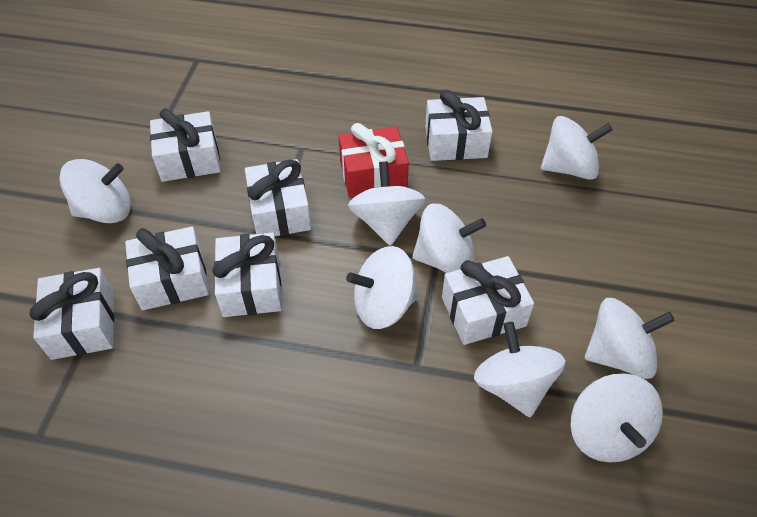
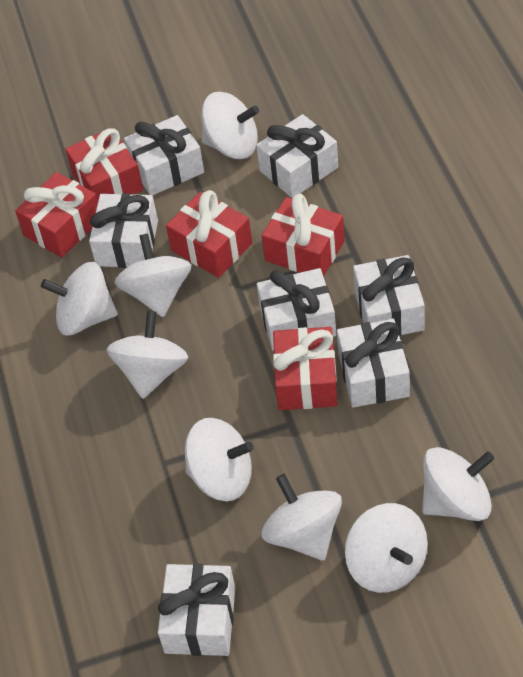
red gift: 1 -> 5

